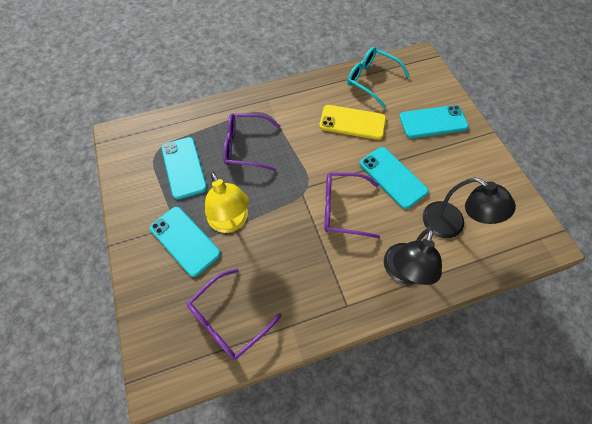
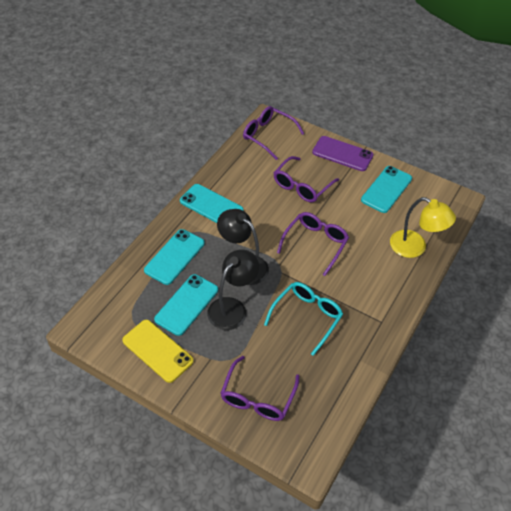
purple glasses: 3 -> 4
purple phone: 0 -> 1

